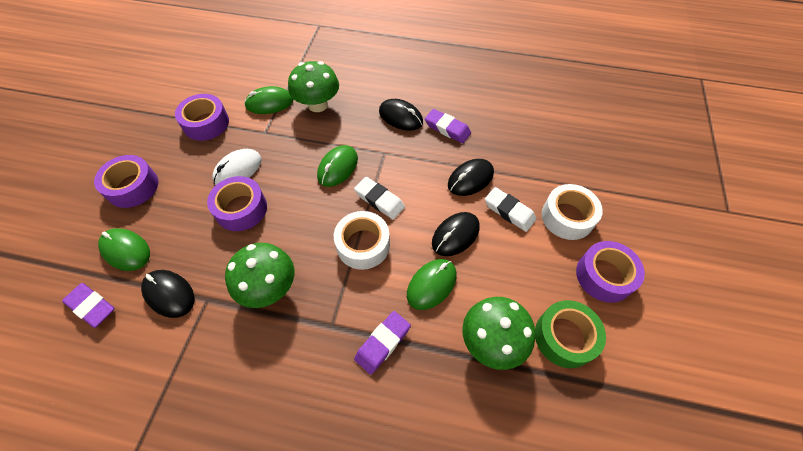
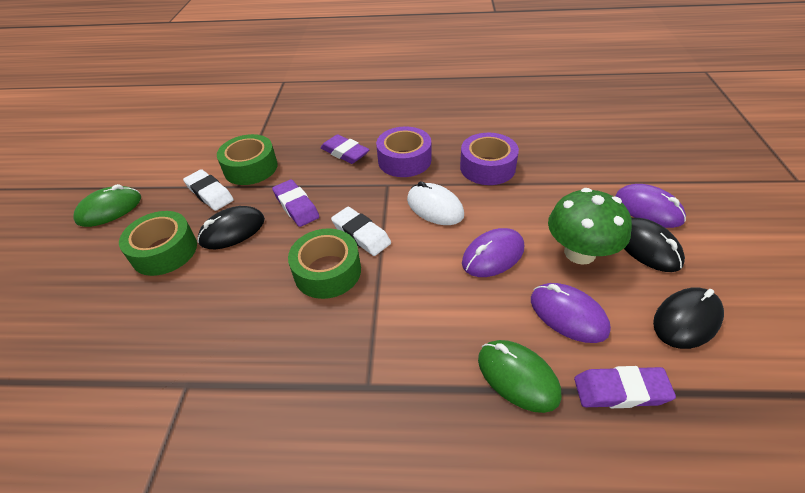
black mouse: 4 -> 3
green mouse: 4 -> 2
green mushroom: 3 -> 1
green tape: 1 -> 3
purple mouse: 0 -> 3
purple tape: 4 -> 2
white tape: 2 -> 0

